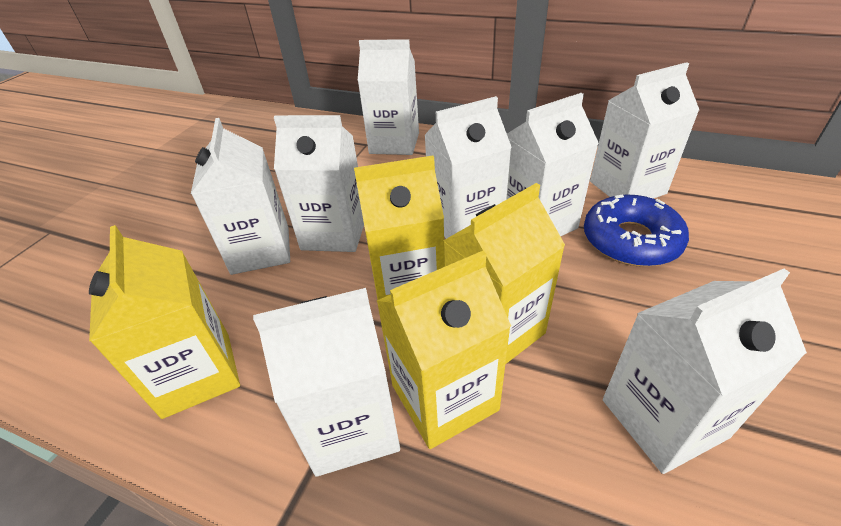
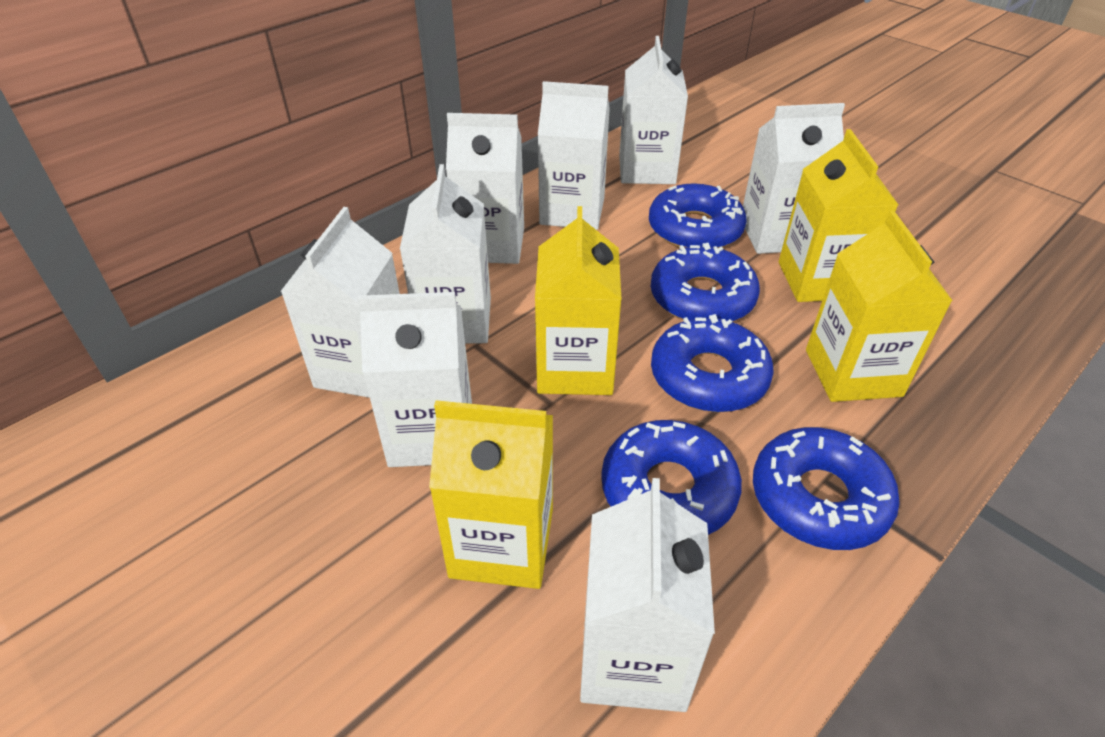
blue donut: 1 -> 5

